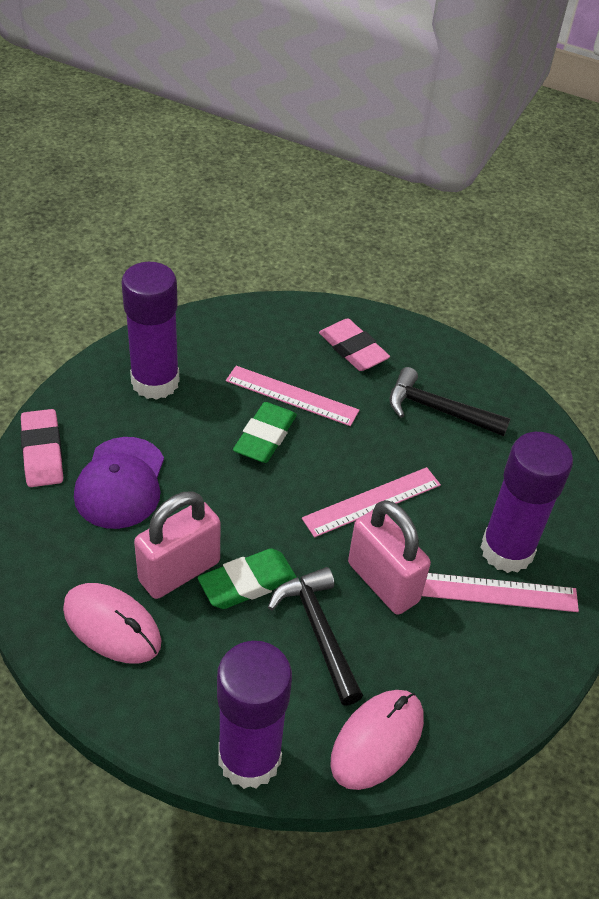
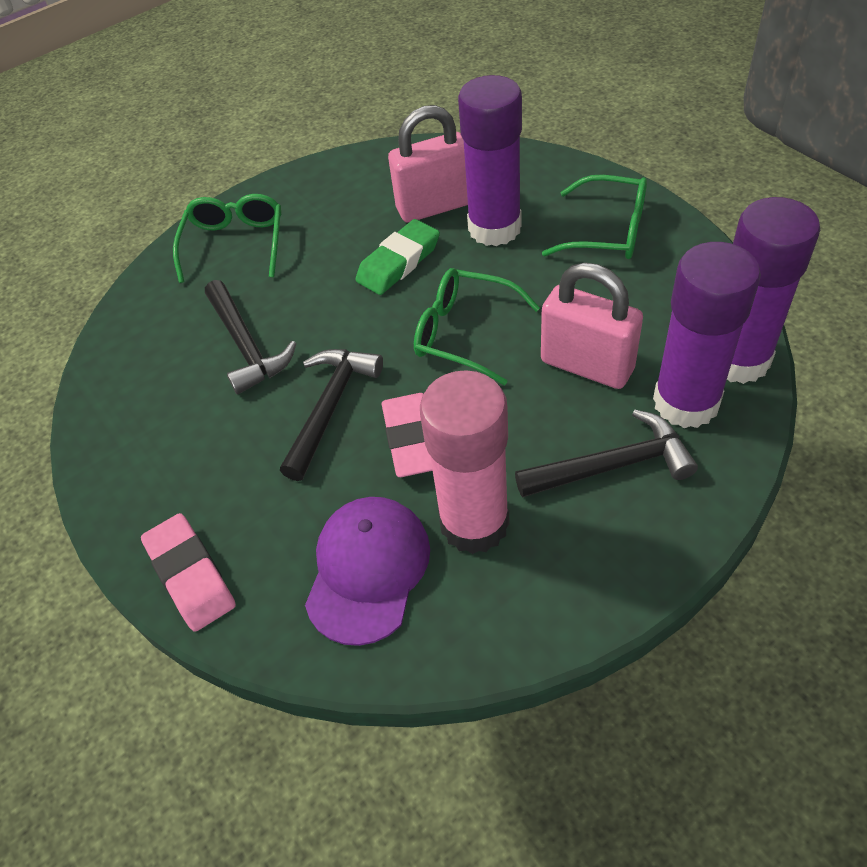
black hammer: 2 -> 3
green eraser: 2 -> 1
green glasses: 0 -> 3
pink glue stick: 0 -> 1
pink mouse: 2 -> 0
pink ruler: 3 -> 0

